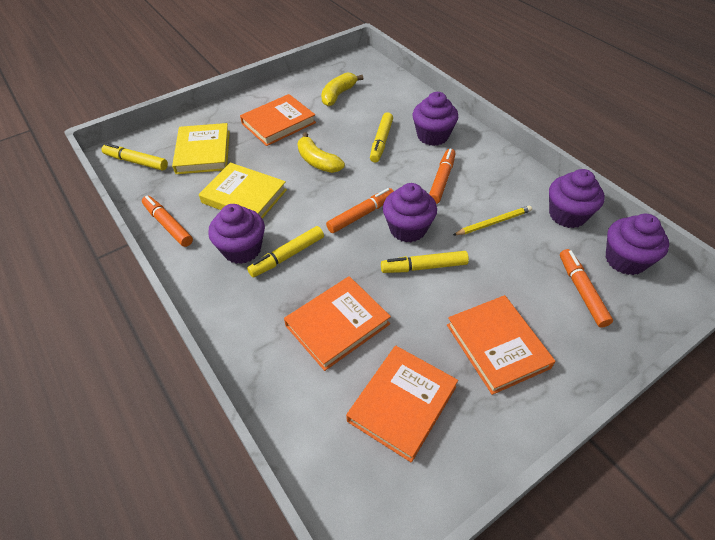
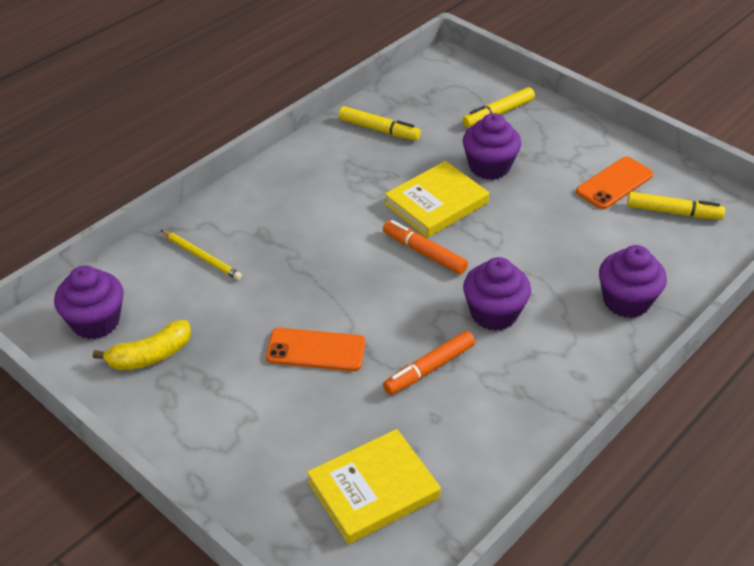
orange book: 4 -> 0
orange marker: 4 -> 2
orange phone: 0 -> 2
purple cupcake: 5 -> 4
yellow banana: 2 -> 1
yellow marker: 4 -> 3

